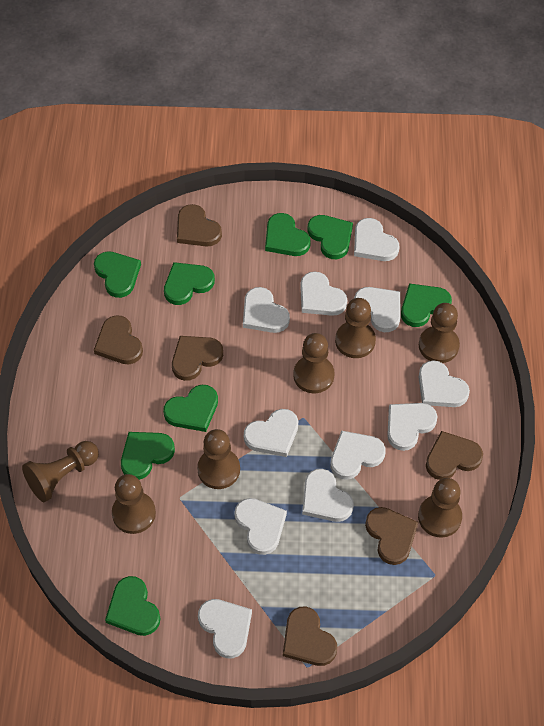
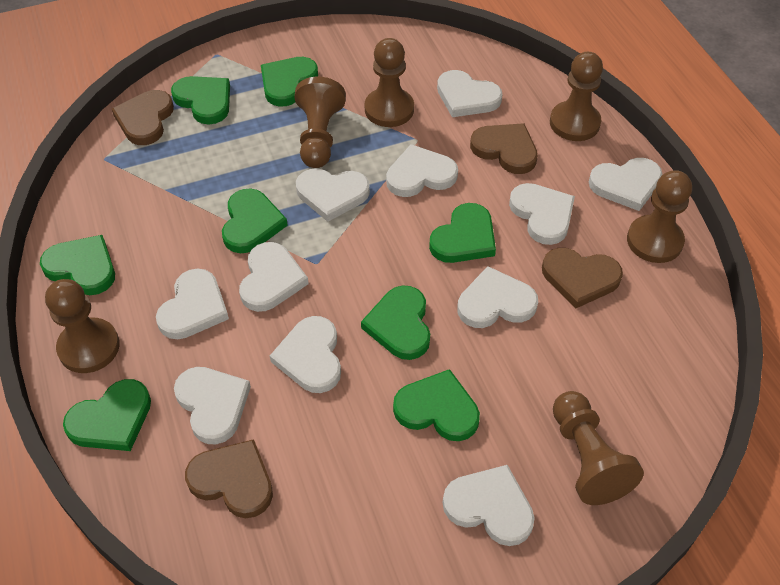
brown heart: 6 -> 4
brown pawn: 7 -> 6

